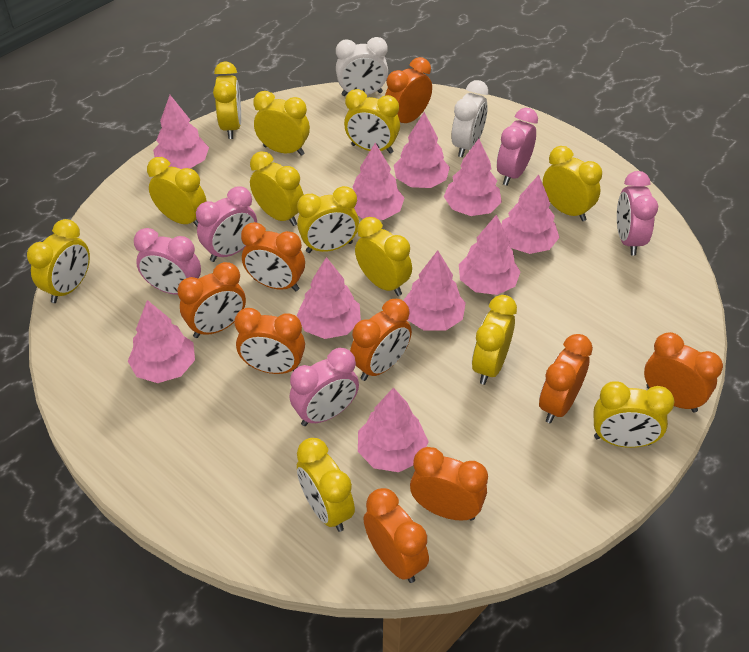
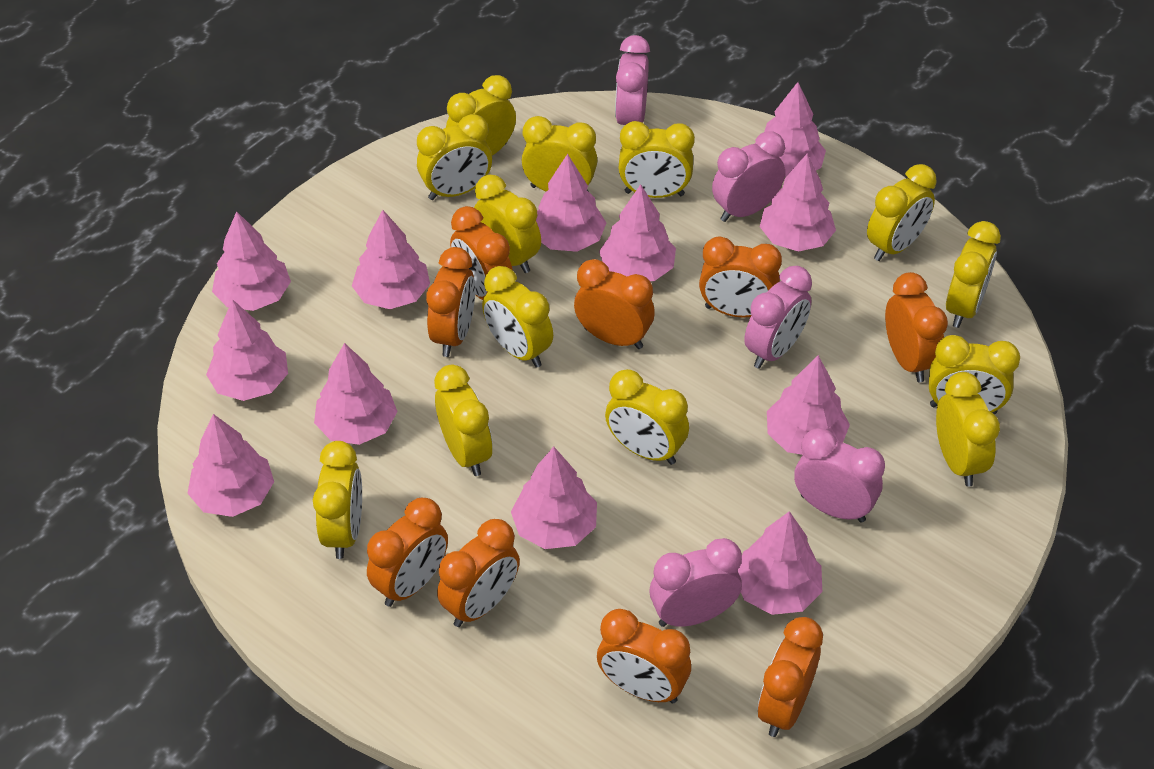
pink tree: 10 -> 12
white clock: 2 -> 0
yellow clock: 12 -> 13

